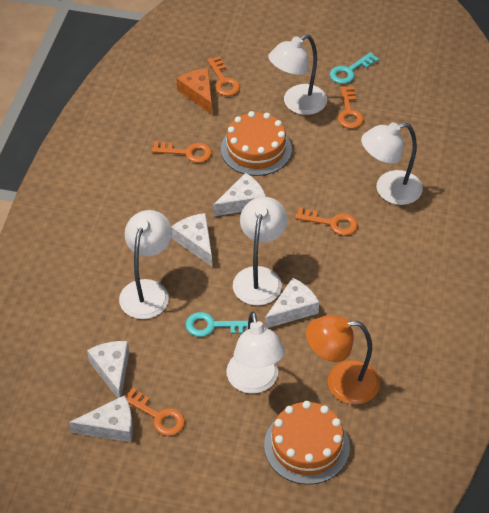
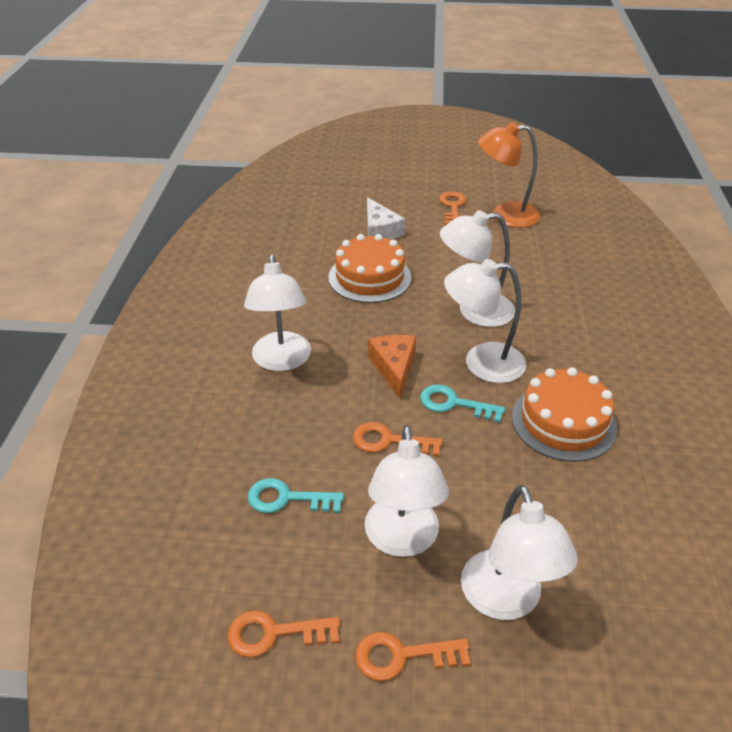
orange key: 5 -> 4
white cheese: 5 -> 1

